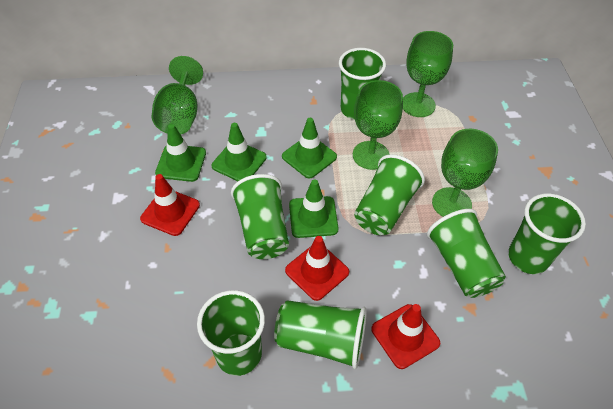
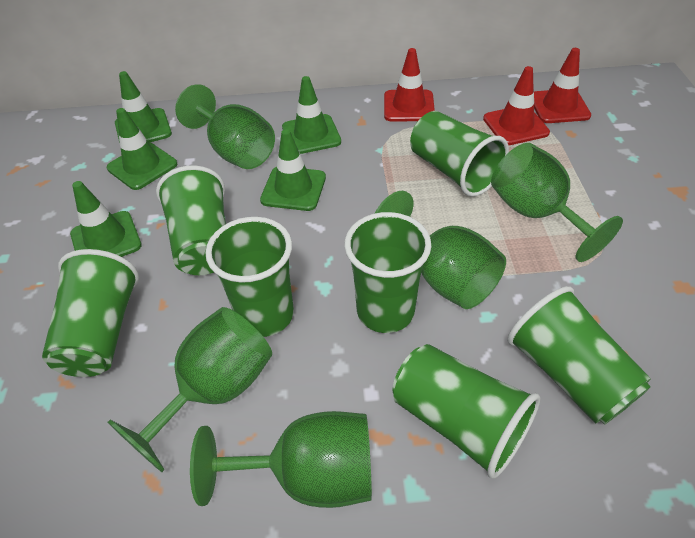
green goblet: 4 -> 5
green traffic cone: 4 -> 5

